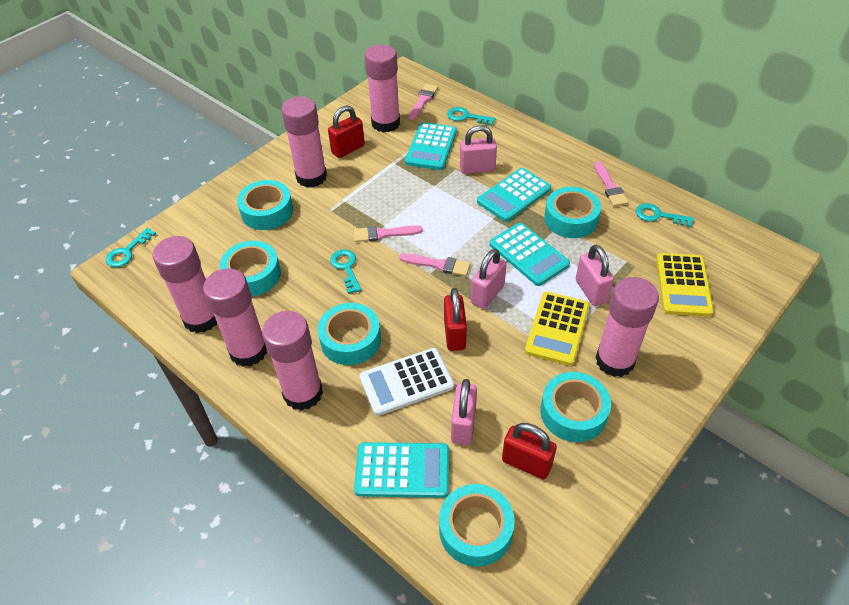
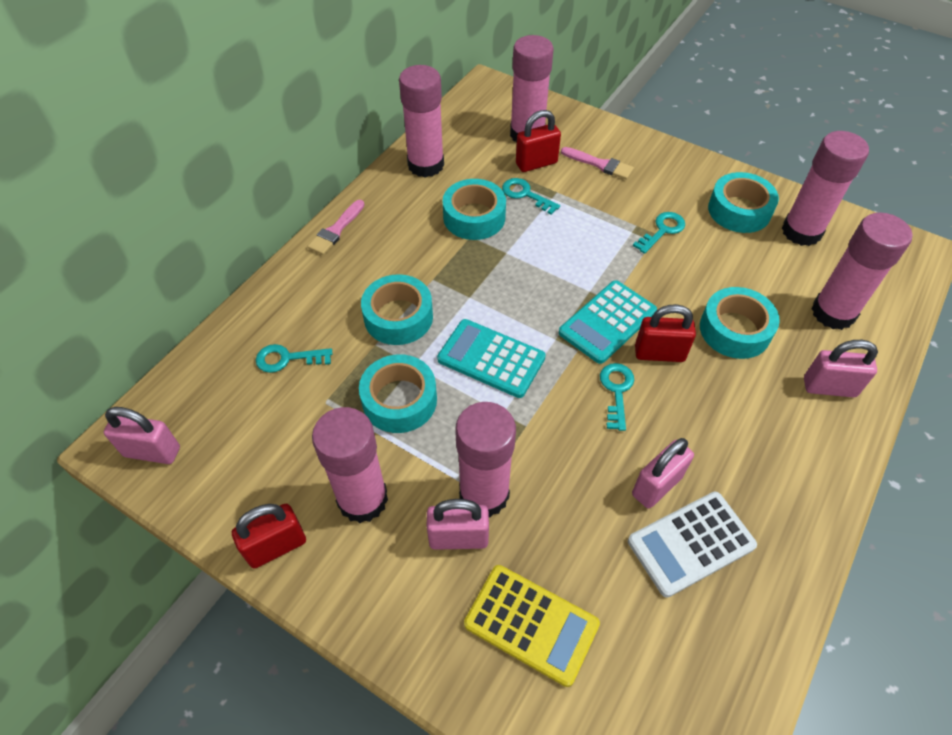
pink brush: 4 -> 2
turquoise calculator: 4 -> 2
turquoise tape: 6 -> 5
yellow calculator: 2 -> 1

